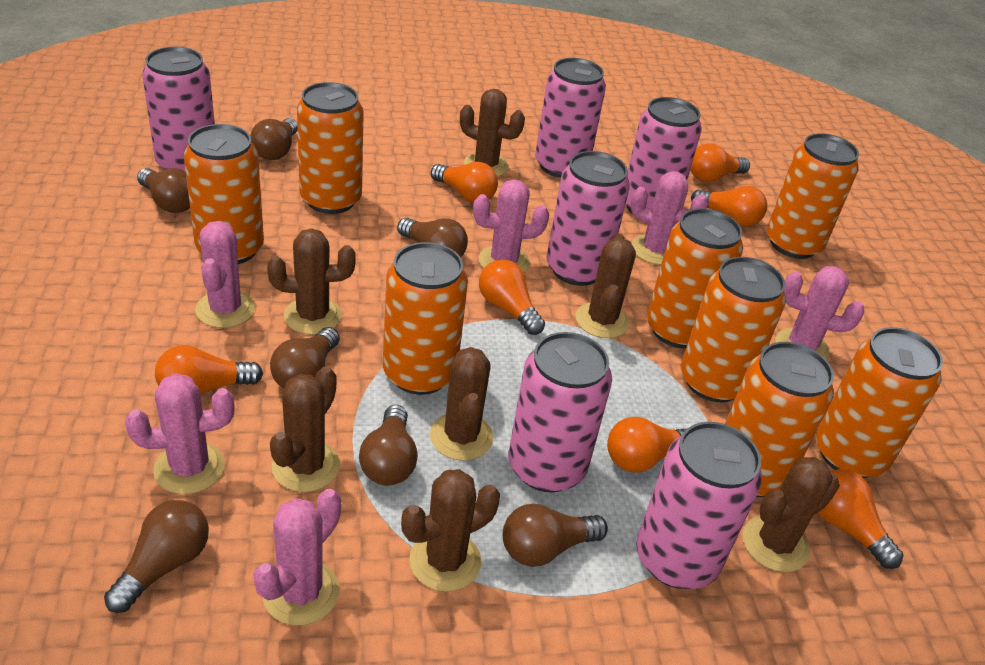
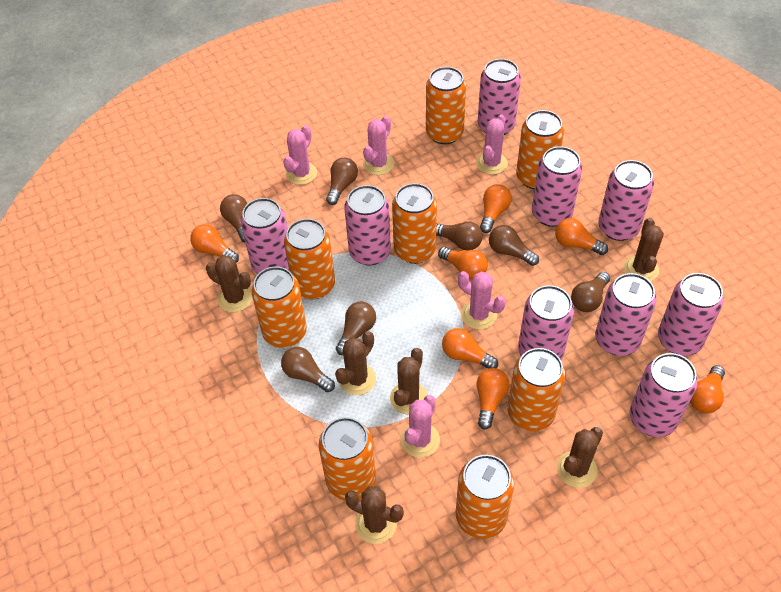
brown cactus: 7 -> 6
pink cactus: 6 -> 5
pink can: 6 -> 9

